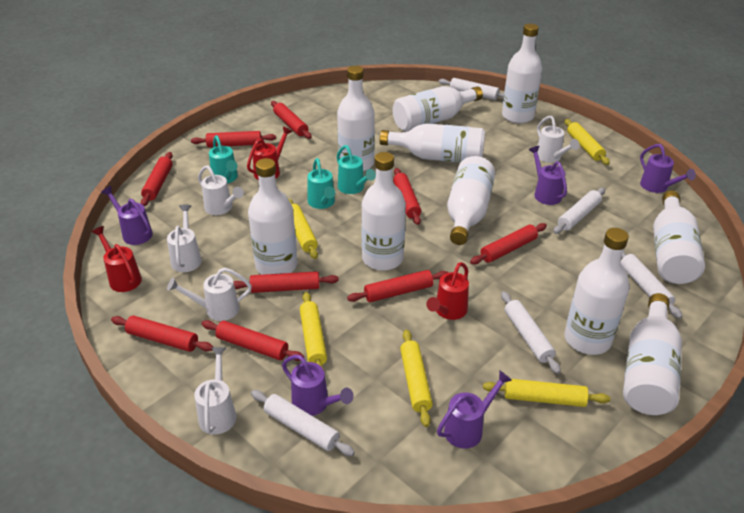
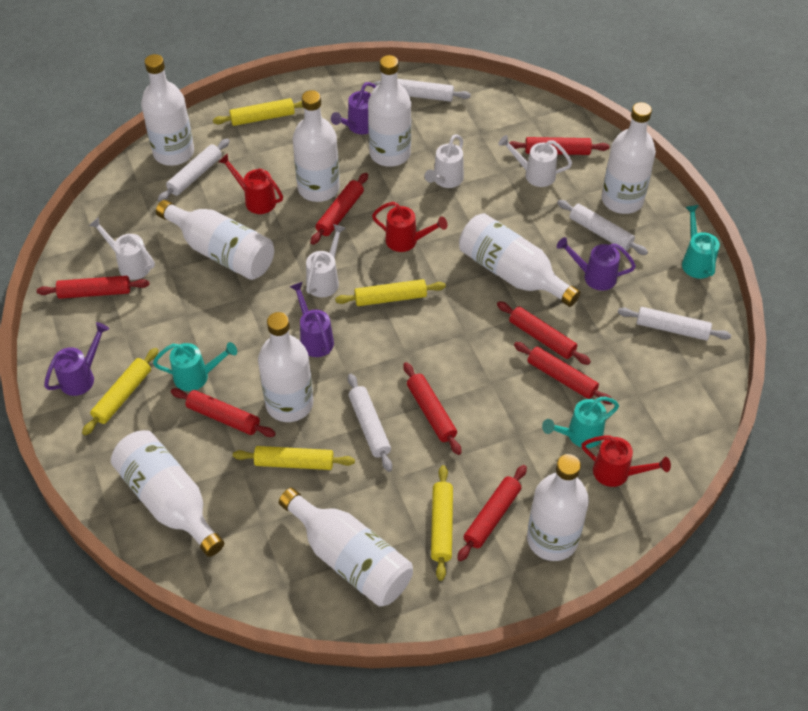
purple watering can: 5 -> 4
red rolling pin: 9 -> 8
white watering can: 5 -> 4

